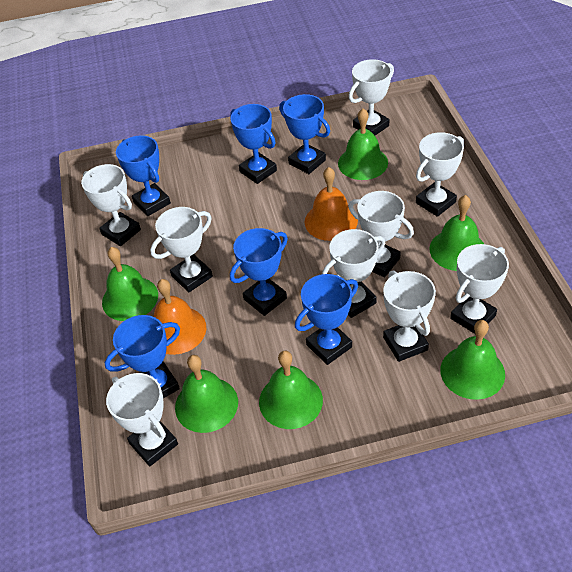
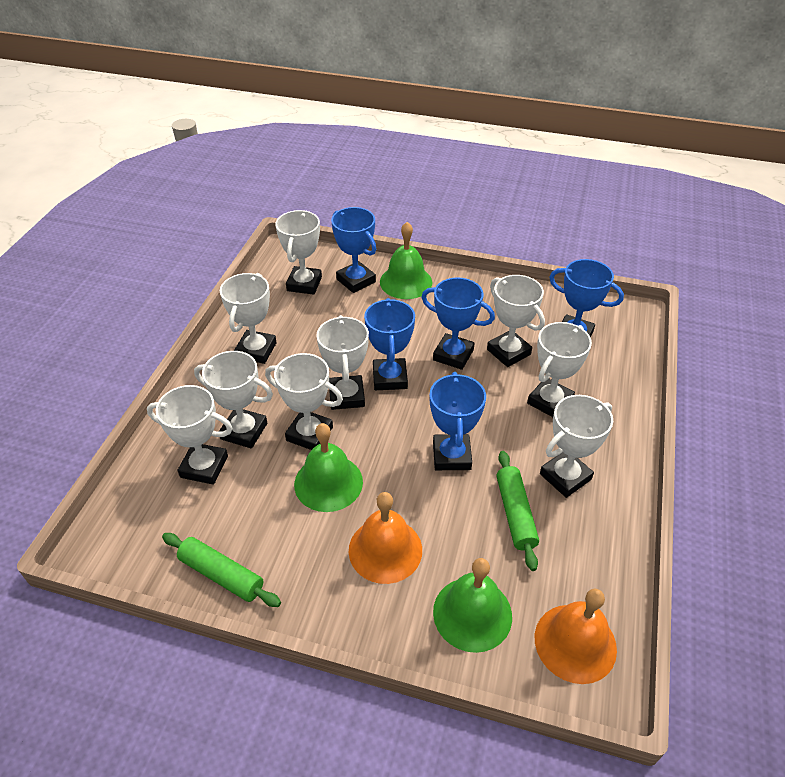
blue trophy: 6 -> 5
green bell: 6 -> 3
green rolling pin: 0 -> 2

